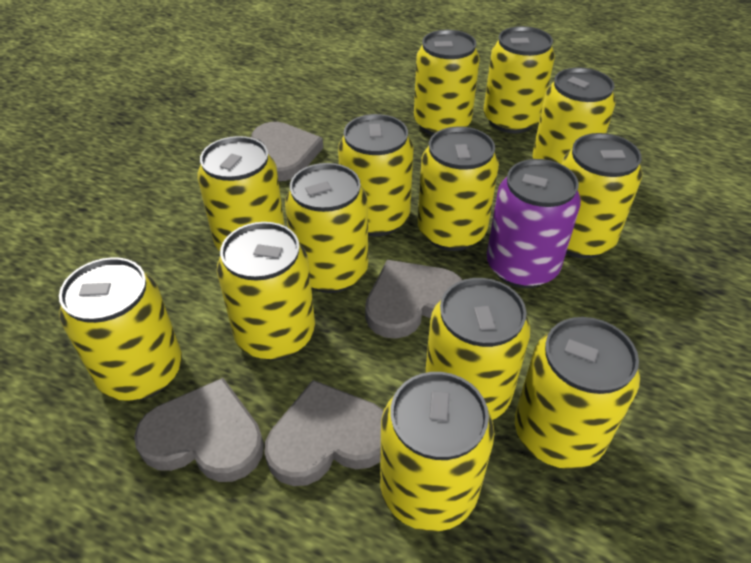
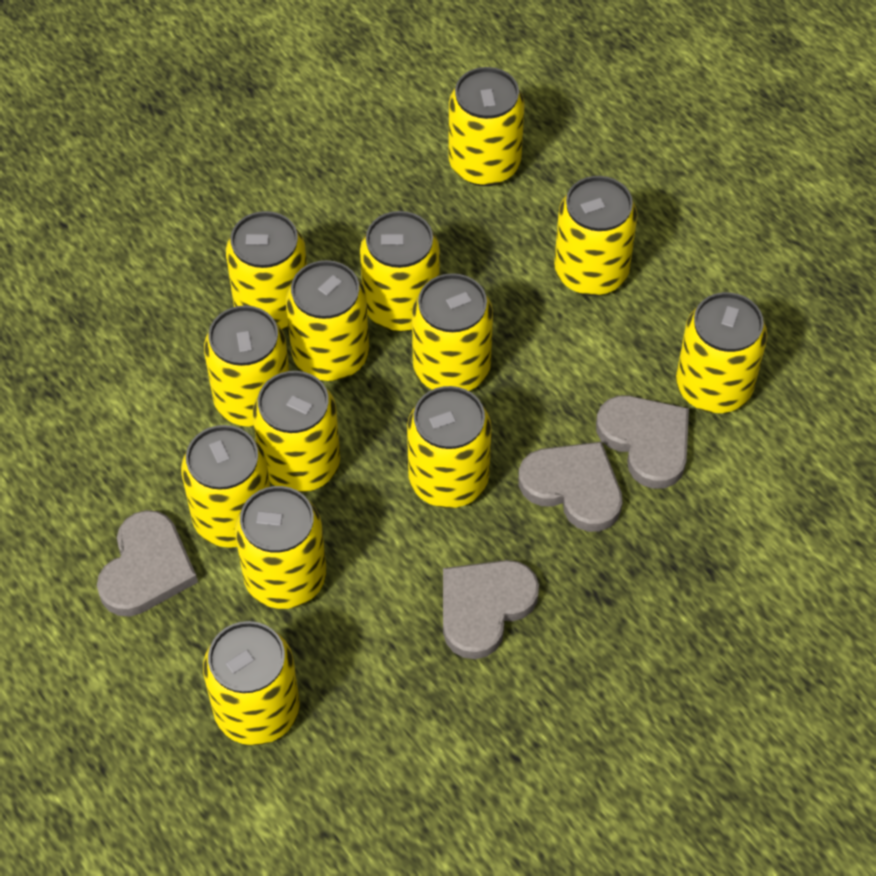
purple can: 1 -> 0

